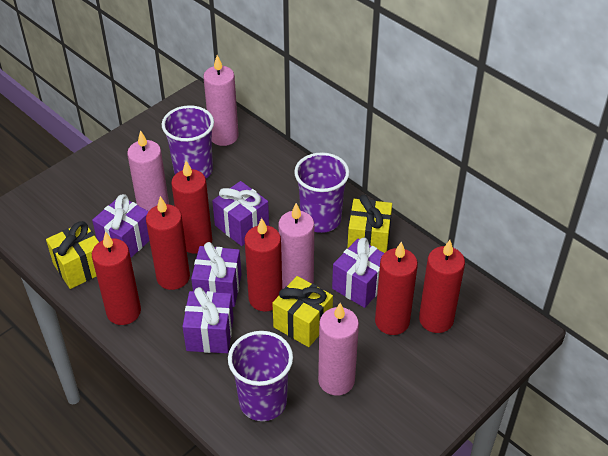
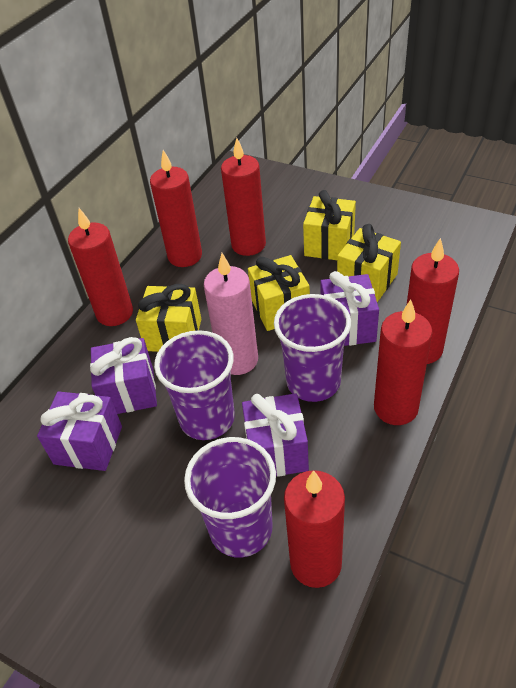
pink candle: 4 -> 1
purple gift: 5 -> 4
yellow gift: 3 -> 4

